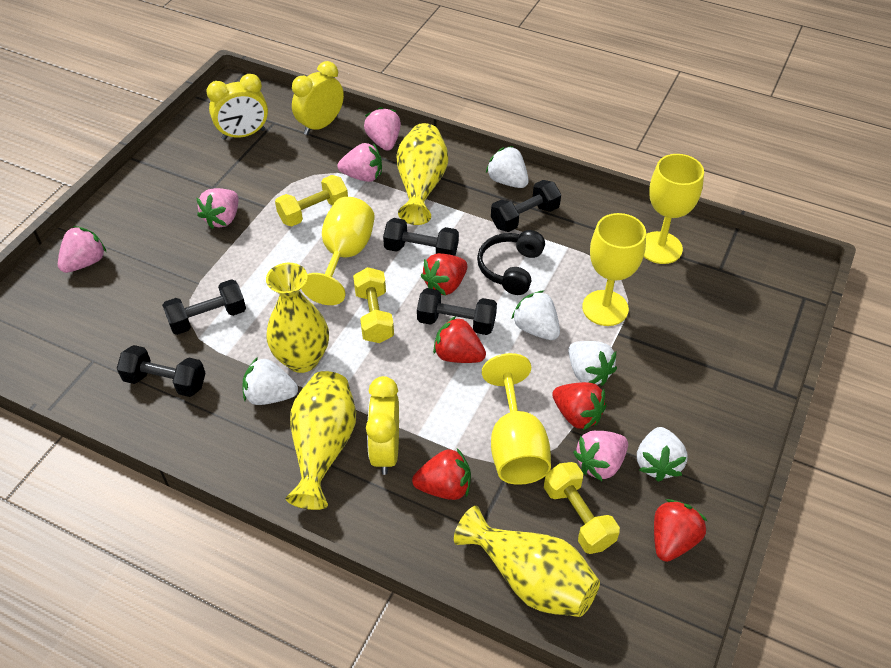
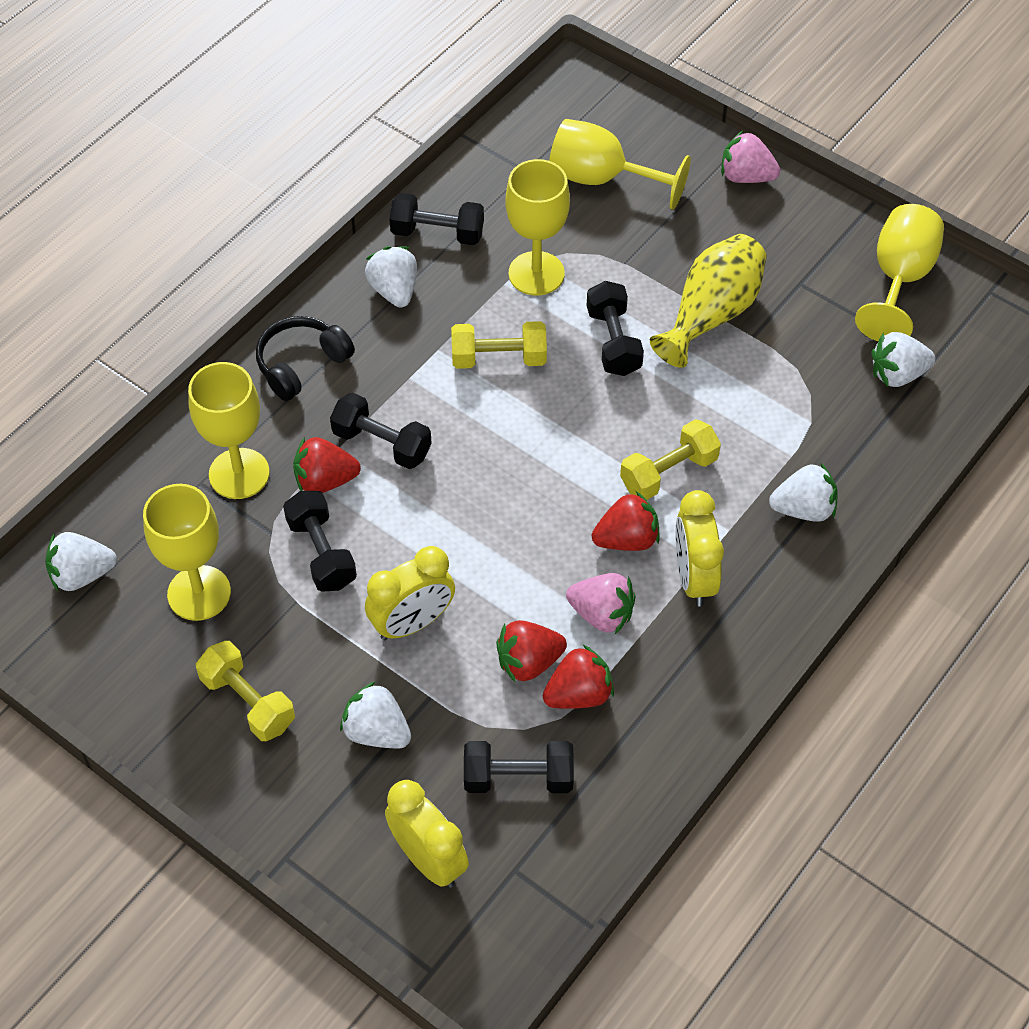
pink strawberry: 5 -> 2
red strawberry: 5 -> 4
yellow goblet: 4 -> 5
yellow vase: 4 -> 1

